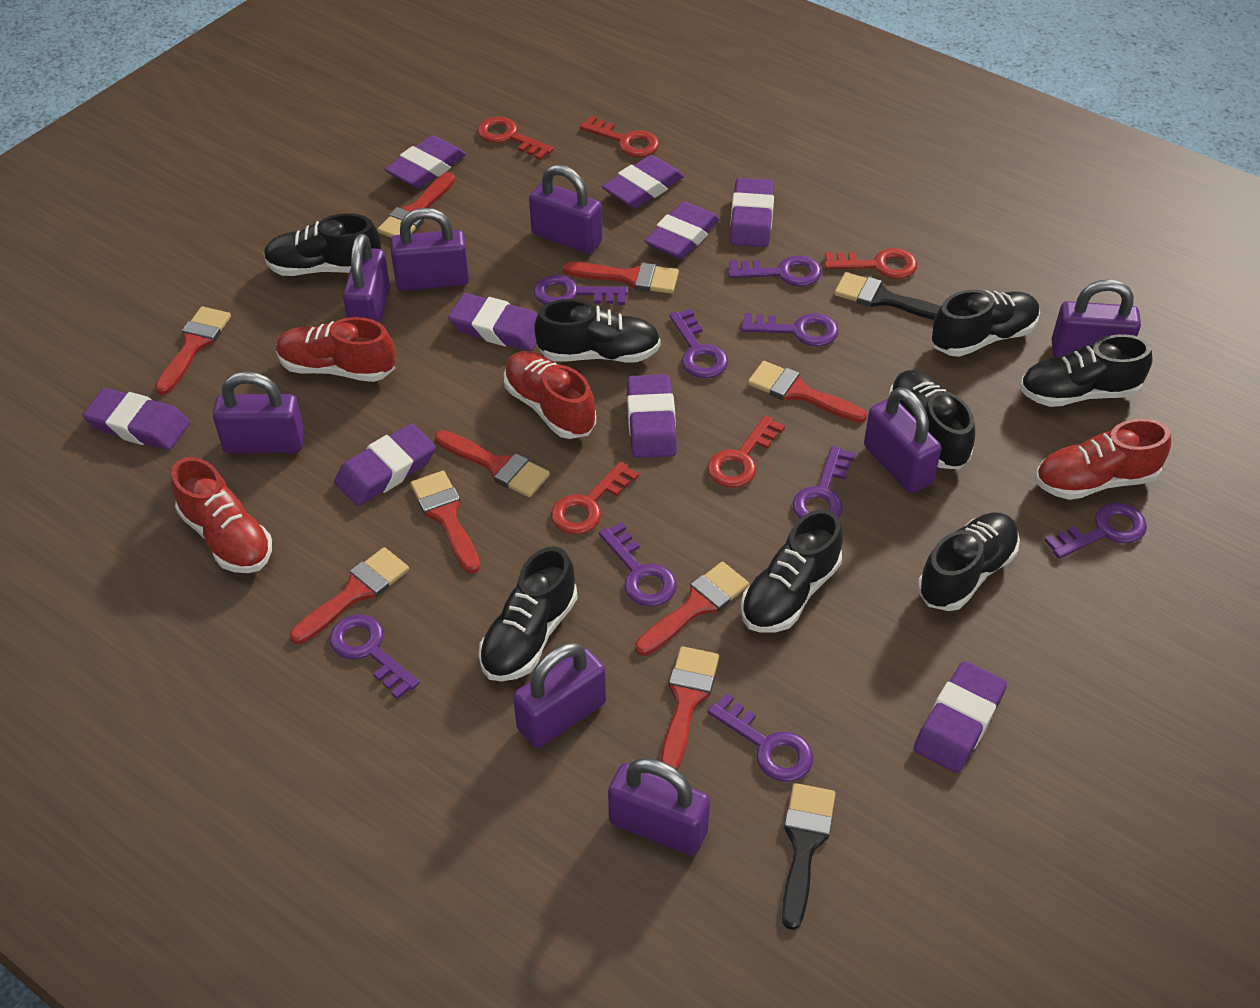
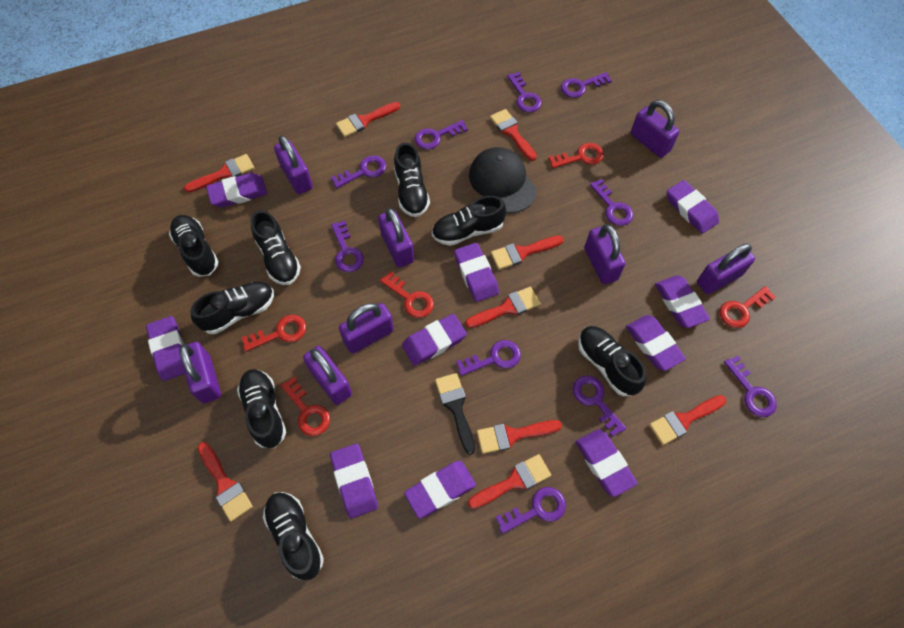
black brush: 2 -> 1
black cap: 0 -> 1
purple eraser: 9 -> 10
purple key: 9 -> 10
red shoe: 4 -> 0

